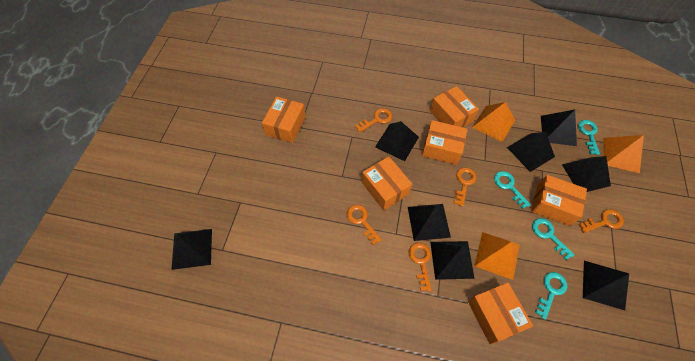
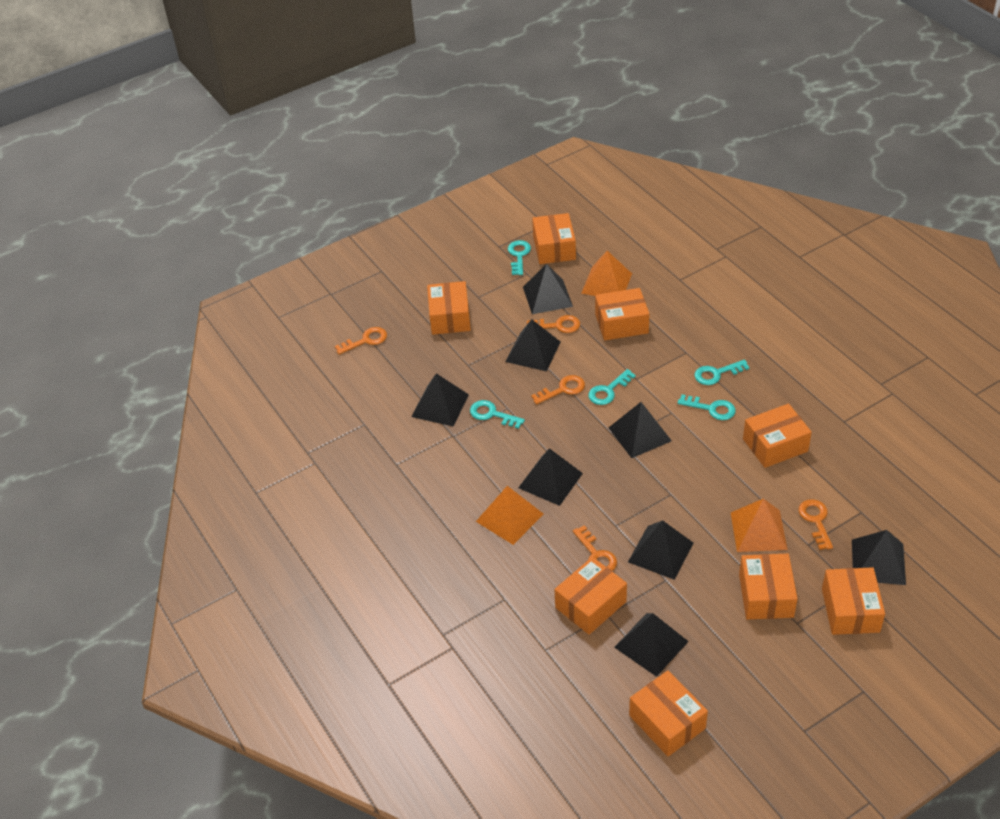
orange box: 6 -> 8
turquoise key: 4 -> 5

